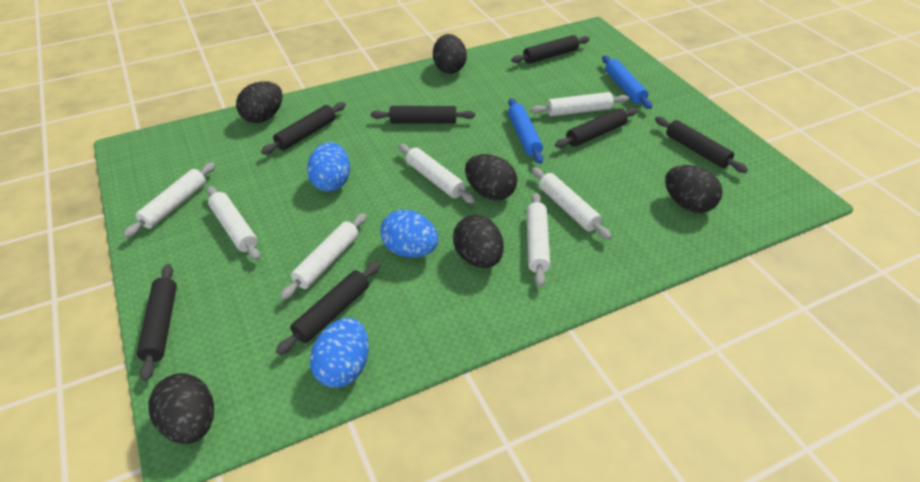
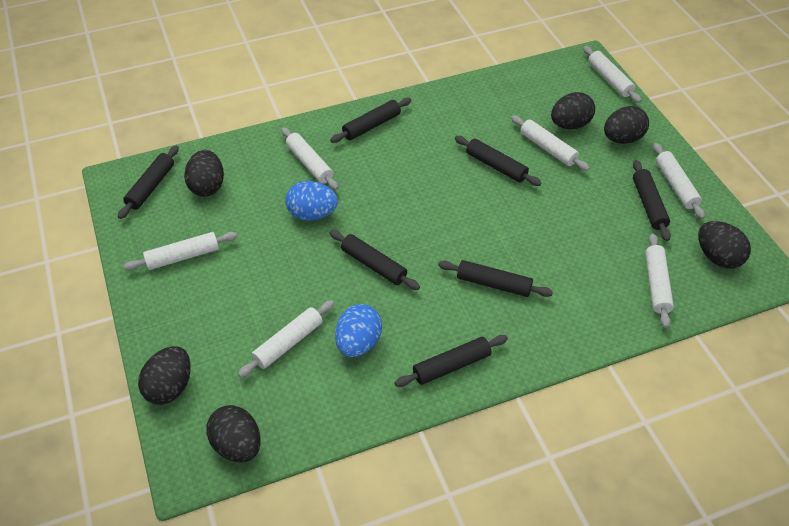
blue egg: 3 -> 2
blue rolling pin: 2 -> 0

